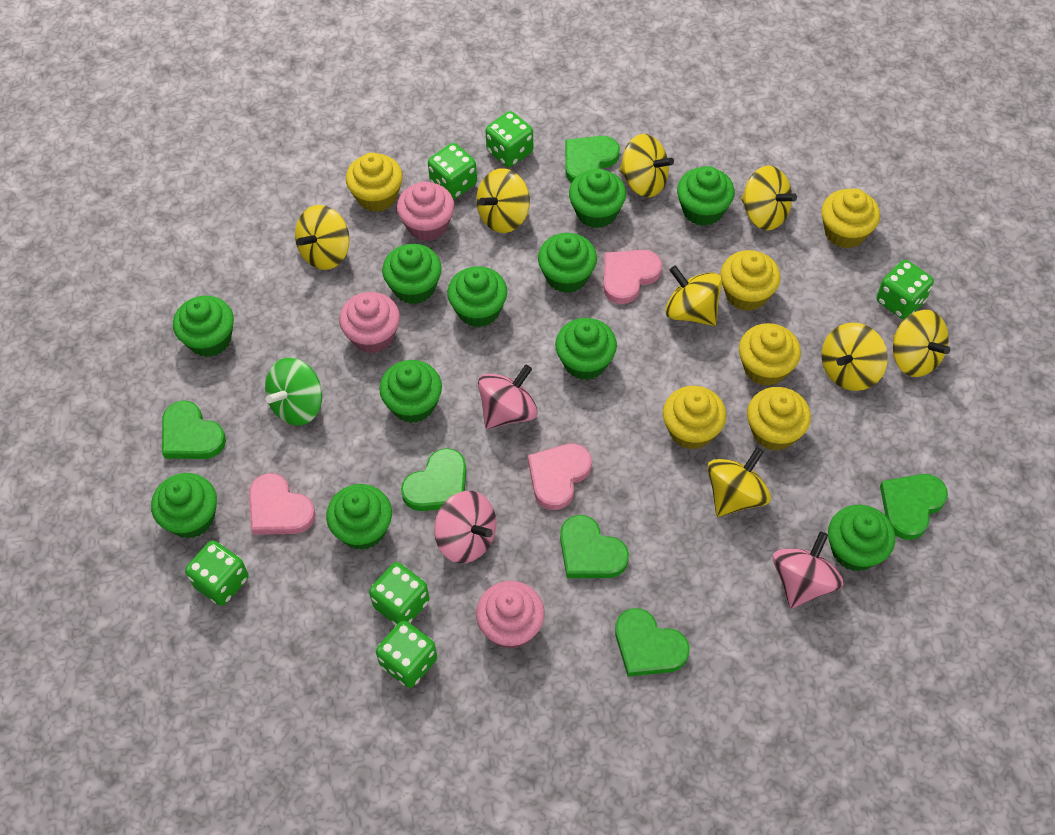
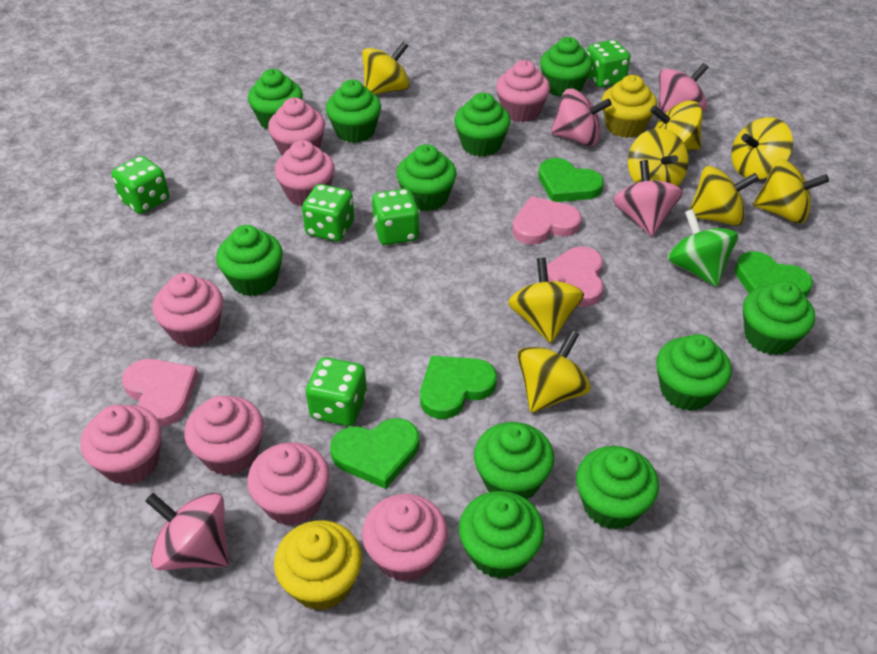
green dice: 6 -> 5
green heart: 6 -> 4
pink cupcake: 3 -> 8
pink spinning top: 3 -> 4
yellow cupcake: 6 -> 2

